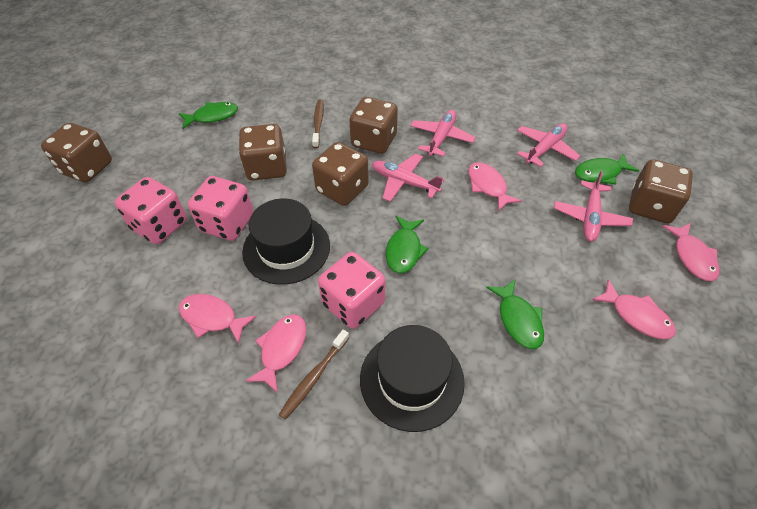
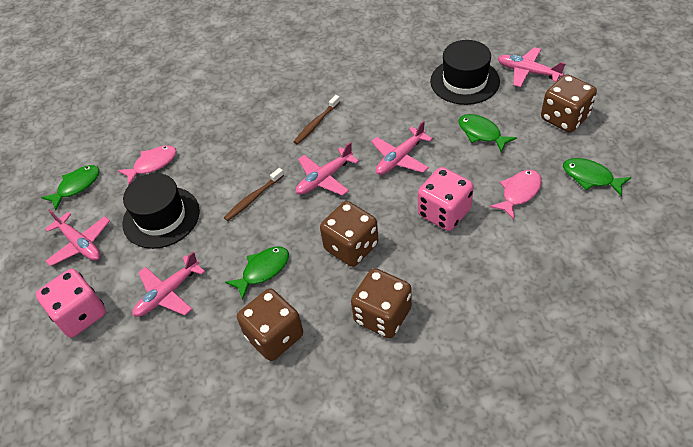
brown dice: 5 -> 4
pink dice: 3 -> 2
pink fish: 5 -> 2
pink plane: 4 -> 5

